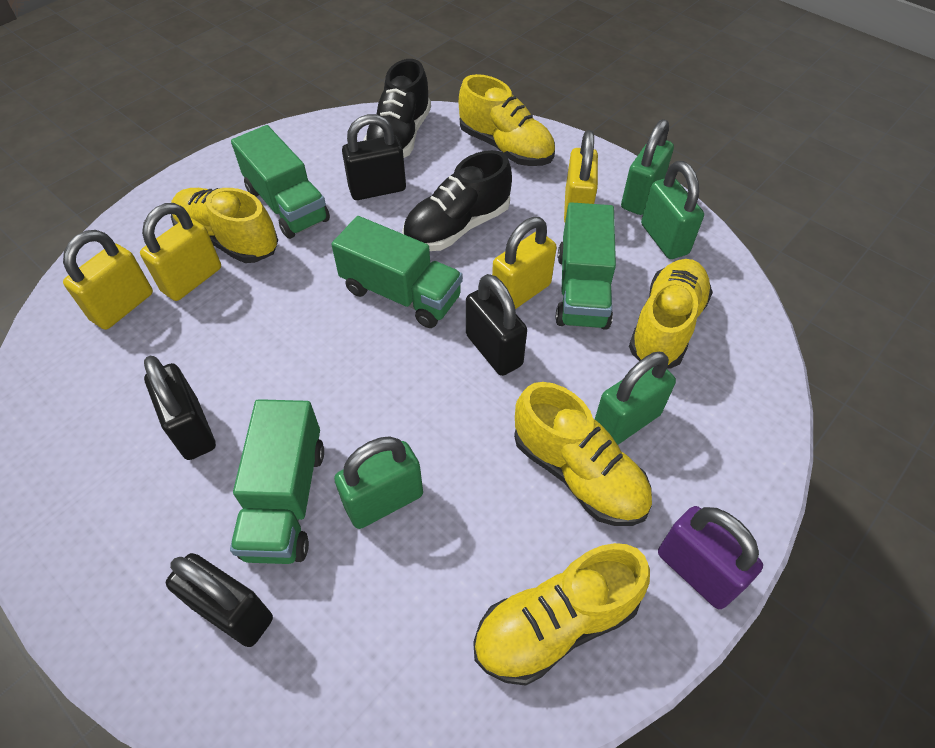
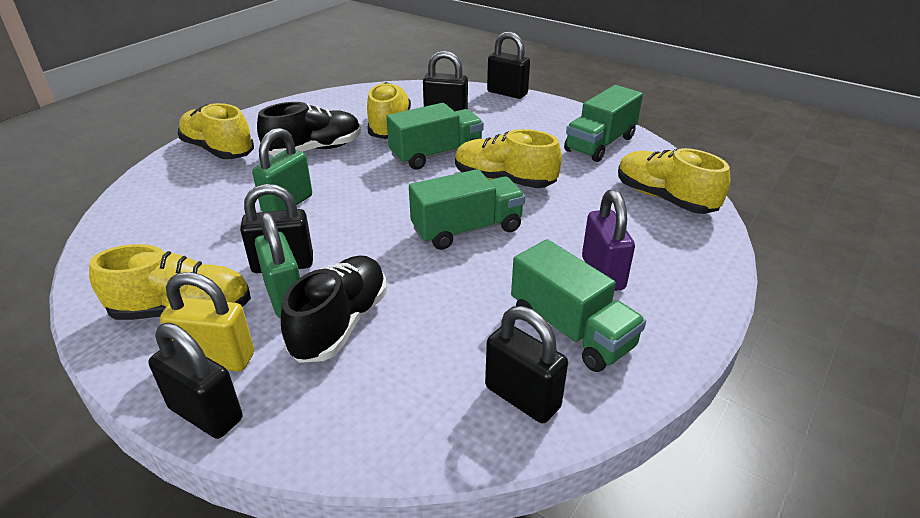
black padlock: 4 -> 5
green padlock: 4 -> 2
yellow padlock: 4 -> 1

